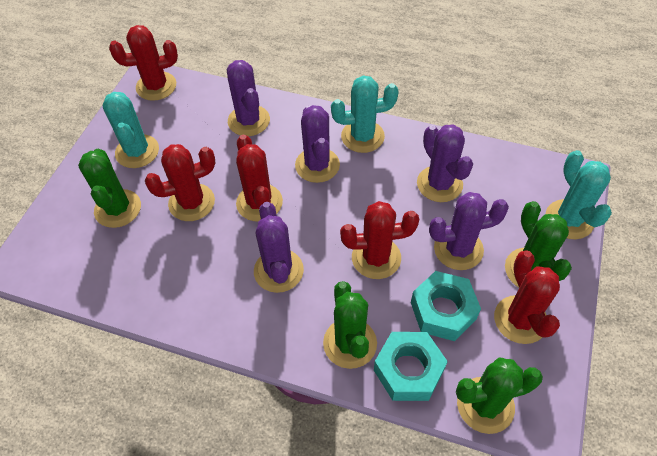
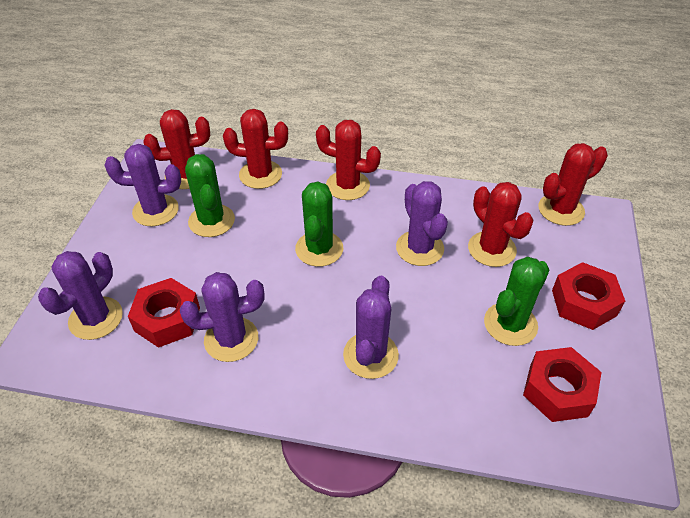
green cactus: 4 -> 3
red nut: 0 -> 3
turquoise cactus: 3 -> 0
turquoise nut: 2 -> 0

